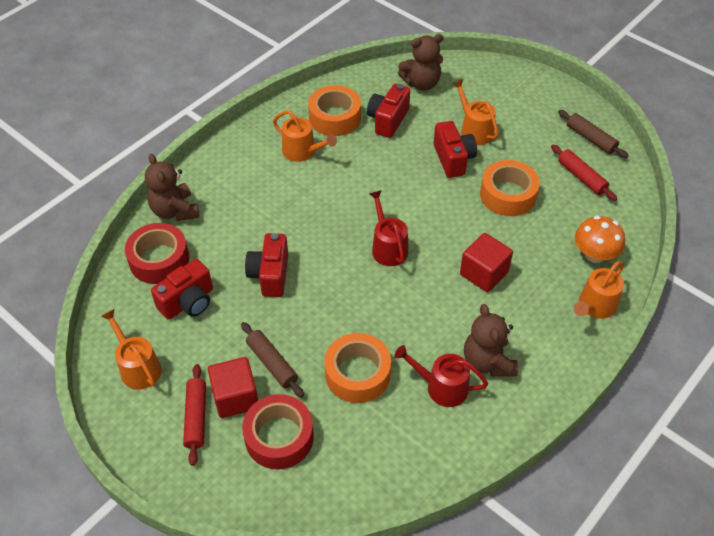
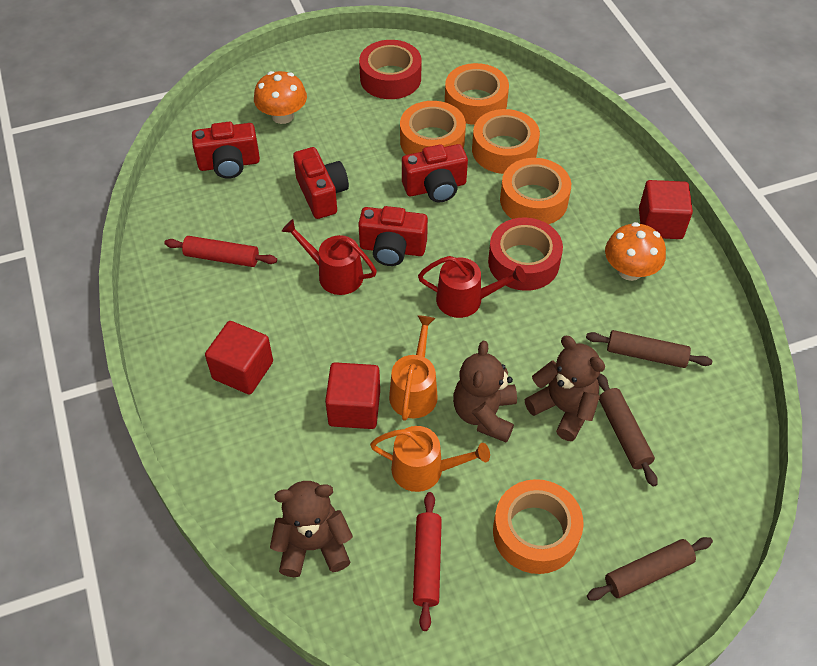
brown rolling pin: 2 -> 3
orange mushroom: 1 -> 2
orange tape: 3 -> 5
orange watering can: 4 -> 2
red cube: 2 -> 3

